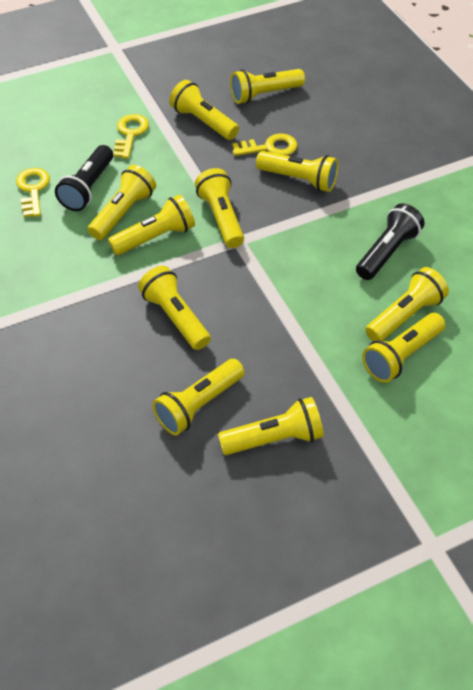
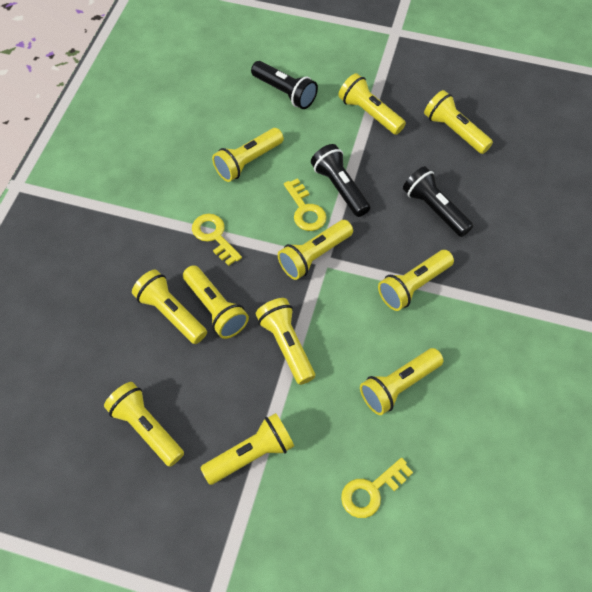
black flashlight: 2 -> 3

